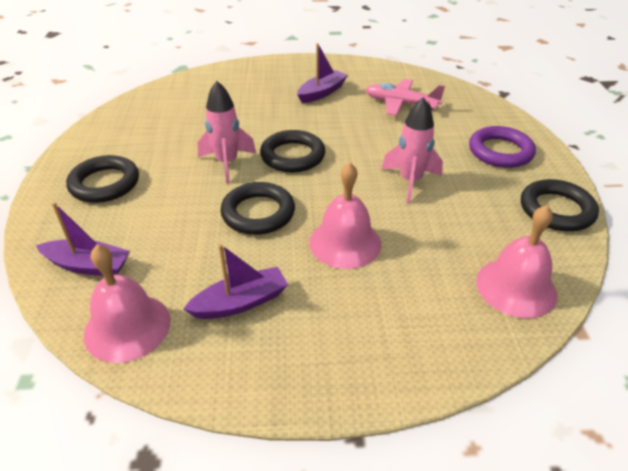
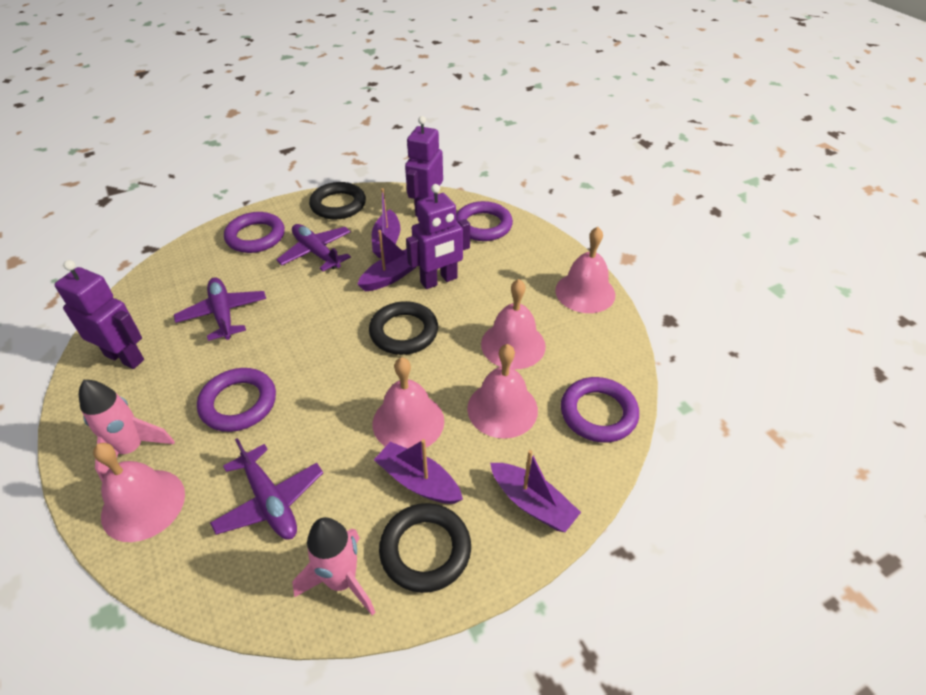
black ring: 4 -> 3
pink bell: 3 -> 5
pink plane: 1 -> 0
purple boat: 3 -> 4
purple plane: 0 -> 3
purple ring: 1 -> 4
purple robot: 0 -> 3

